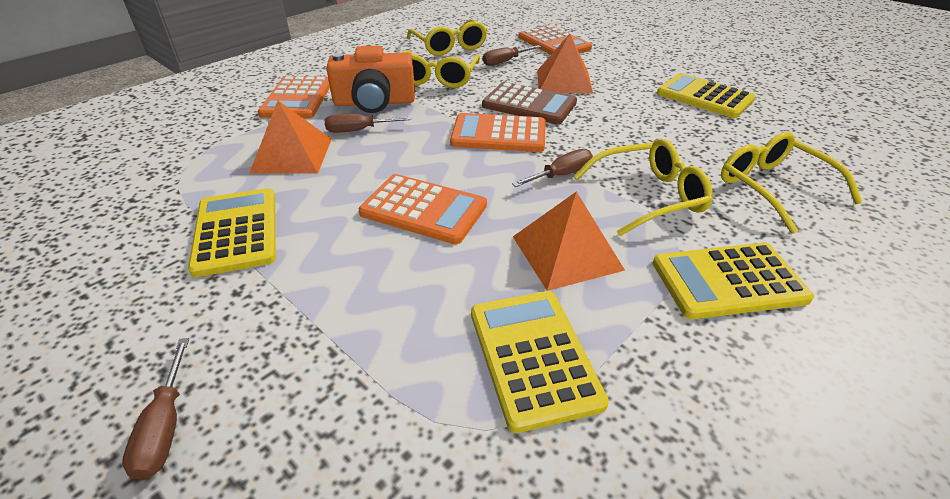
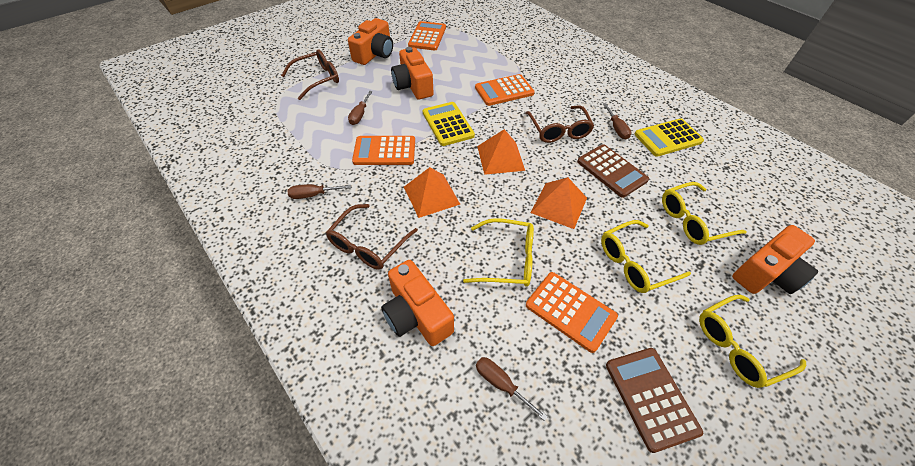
brown calculator: 1 -> 2
brown glasses: 0 -> 3
orange camera: 1 -> 4
yellow calculator: 4 -> 2

